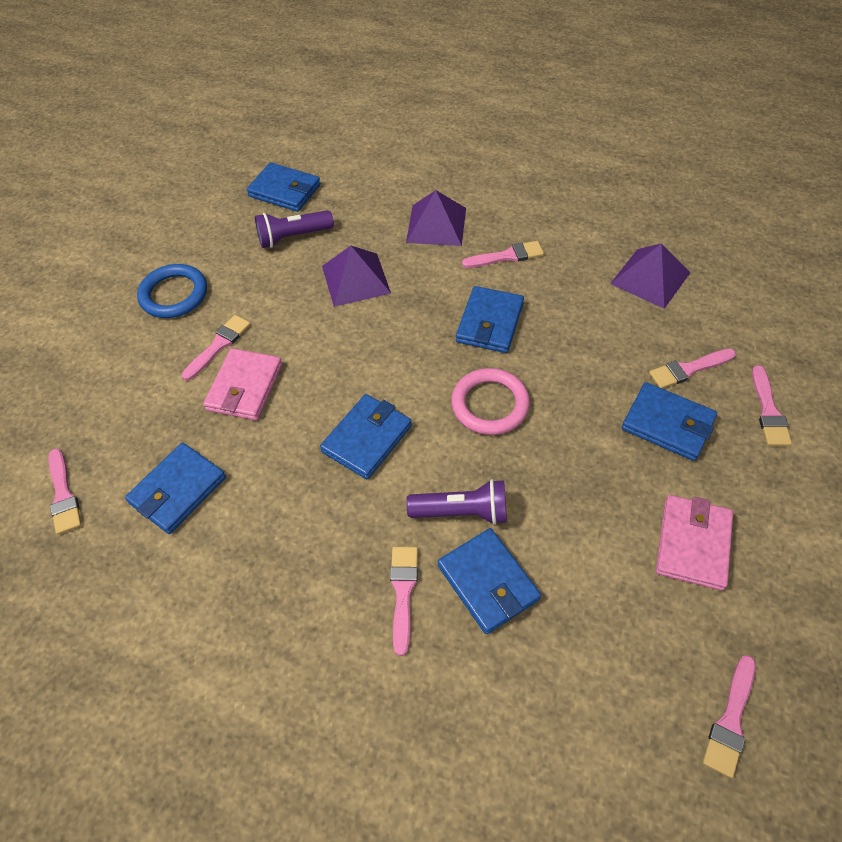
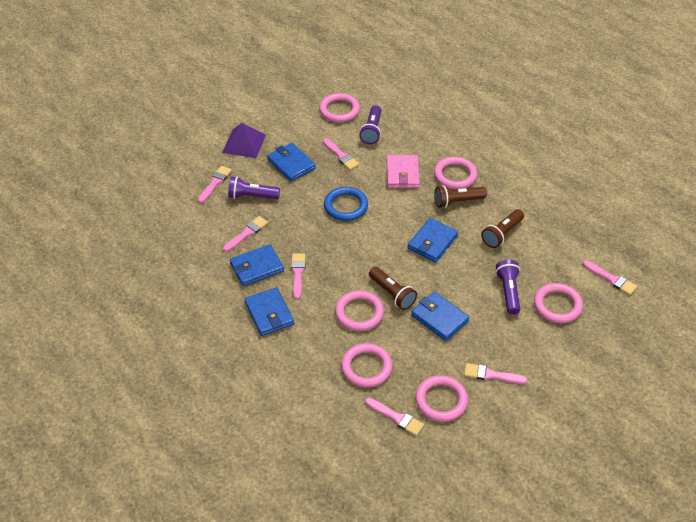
blue wallet: 6 -> 5
brown flashlight: 0 -> 3
pink ring: 1 -> 6
pink wallet: 2 -> 1
purple flashlight: 2 -> 3
purple pyramid: 3 -> 1

